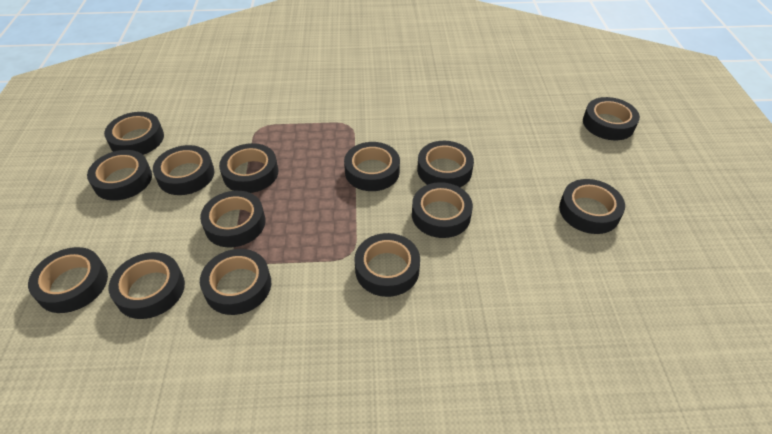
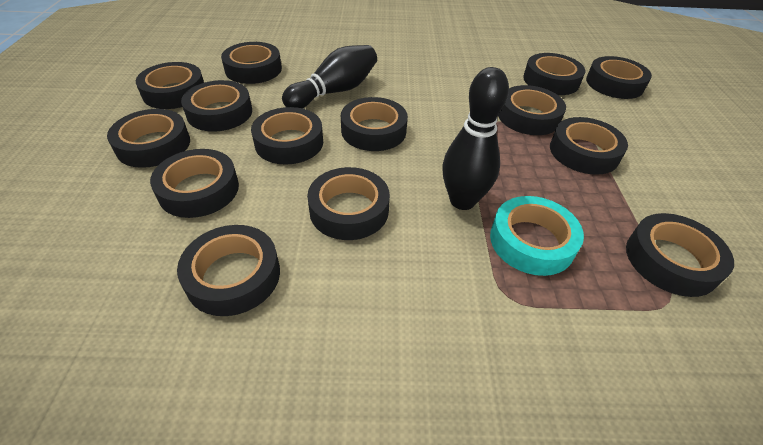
black bowling pin: 0 -> 2
turquoise tape: 0 -> 1

